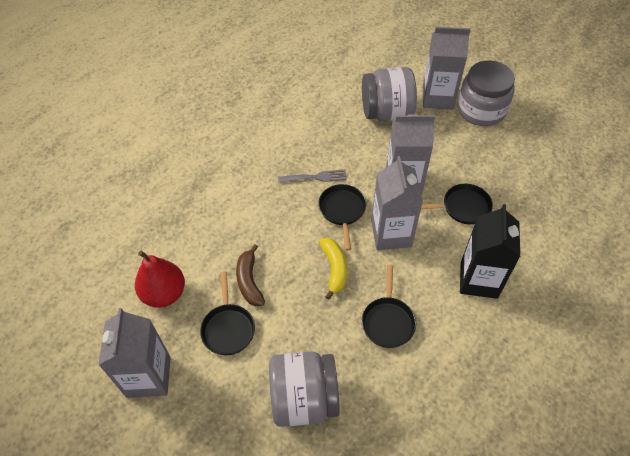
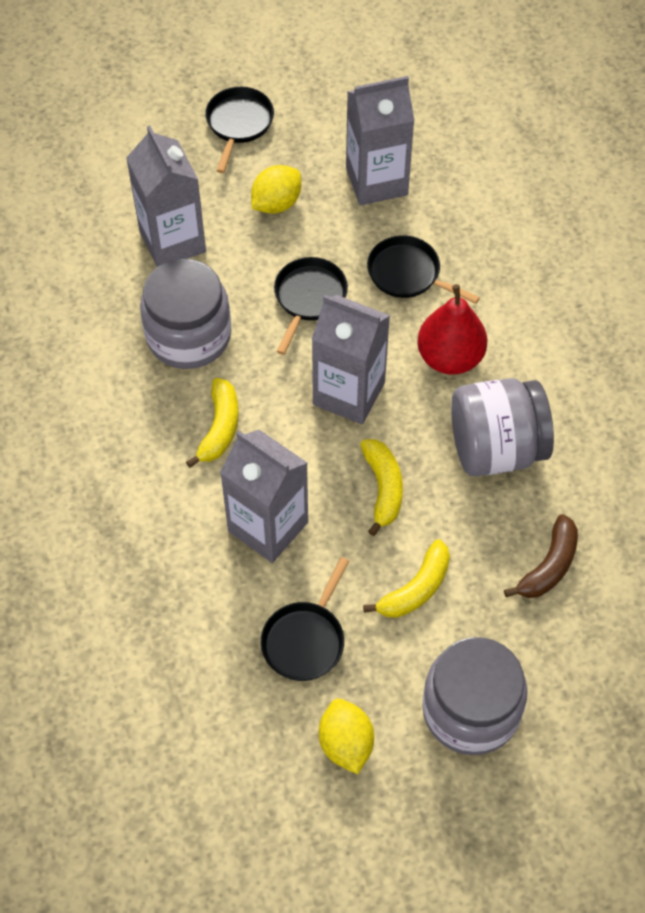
black carton: 1 -> 0
grey fork: 1 -> 0
yellow banana: 1 -> 3
yellow lemon: 0 -> 2

